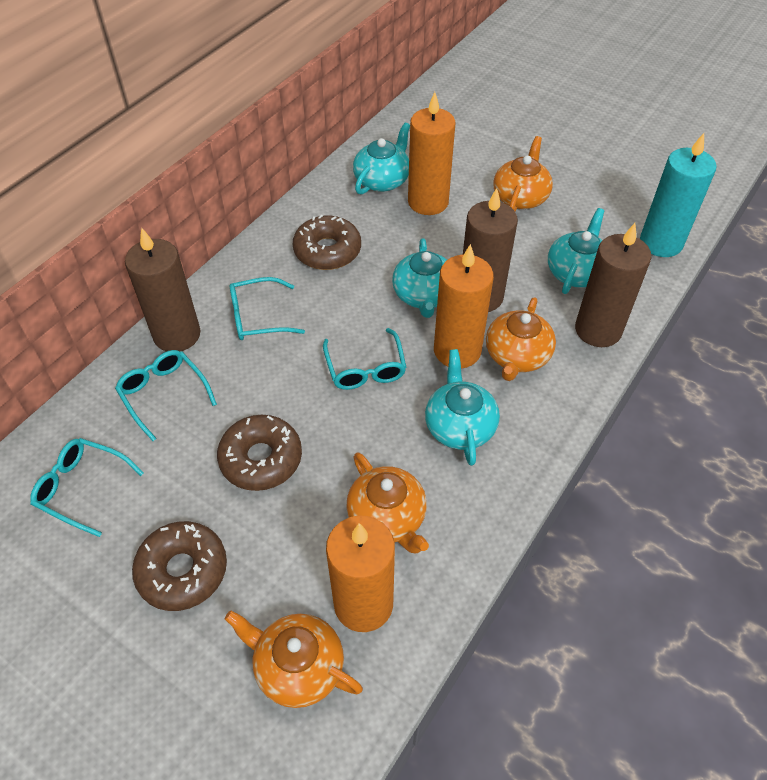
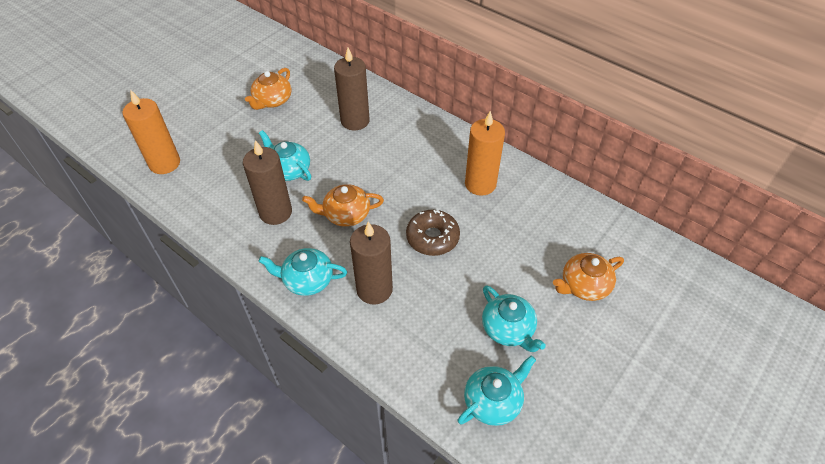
brown donut: 3 -> 1
orange candle: 3 -> 2
orange teapot: 4 -> 3
turquoise candle: 1 -> 0
turquoise glasses: 4 -> 0

